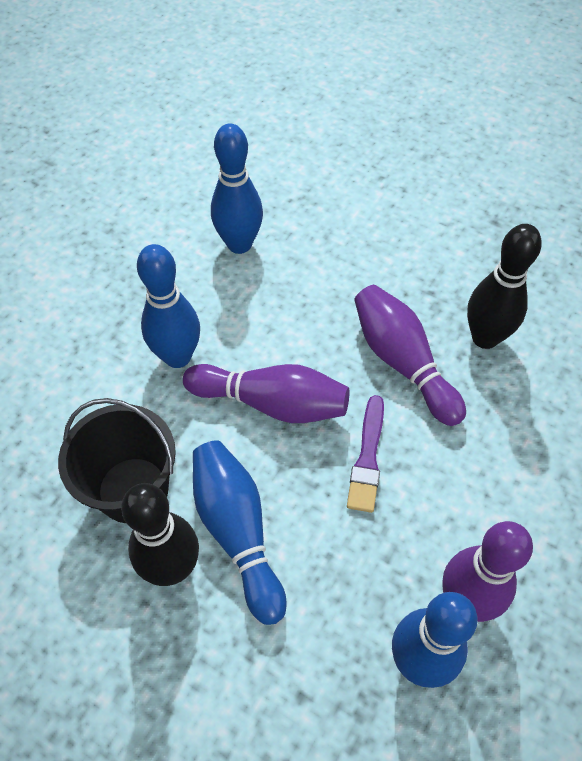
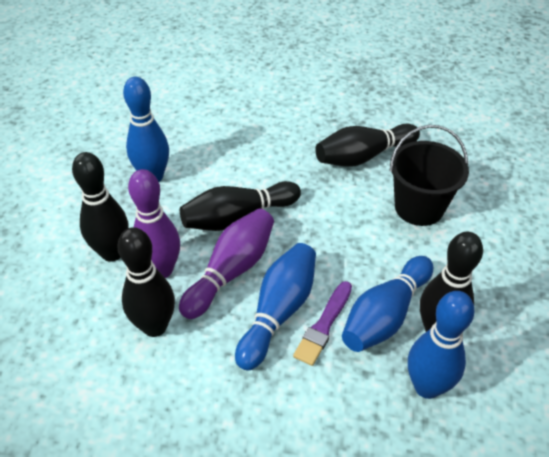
black bowling pin: 2 -> 5
purple bowling pin: 3 -> 2

